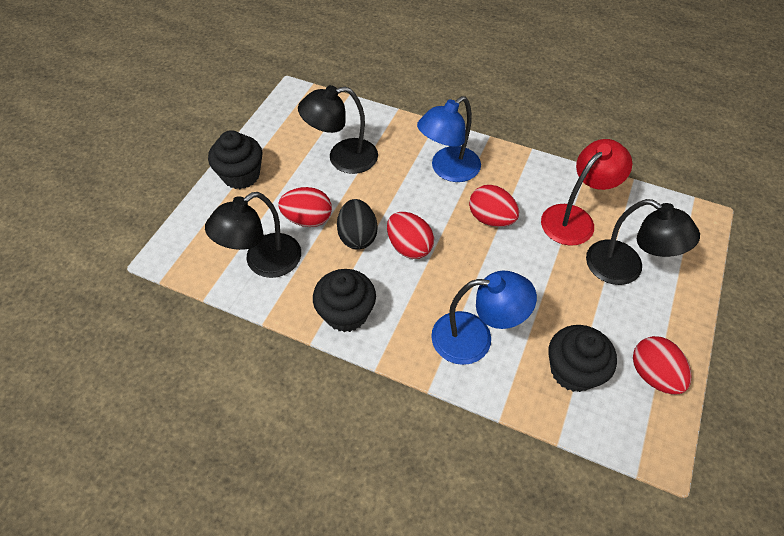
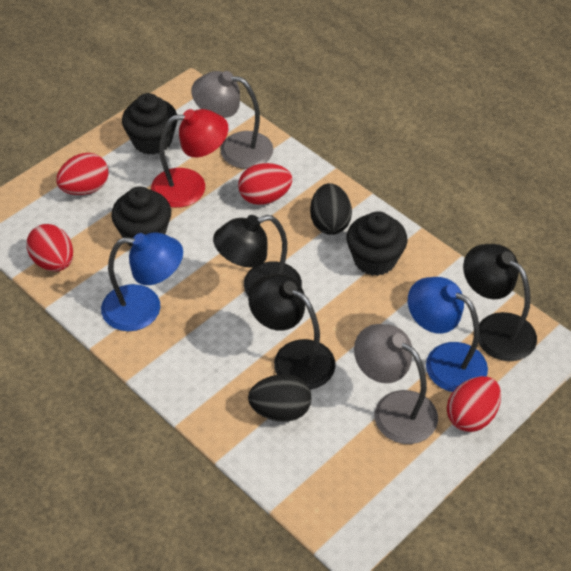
black egg: 1 -> 2
grey lamp: 0 -> 2

